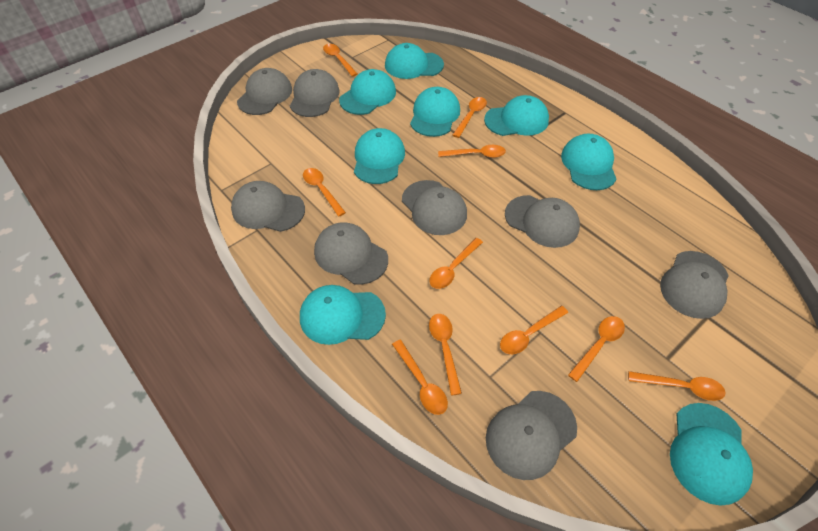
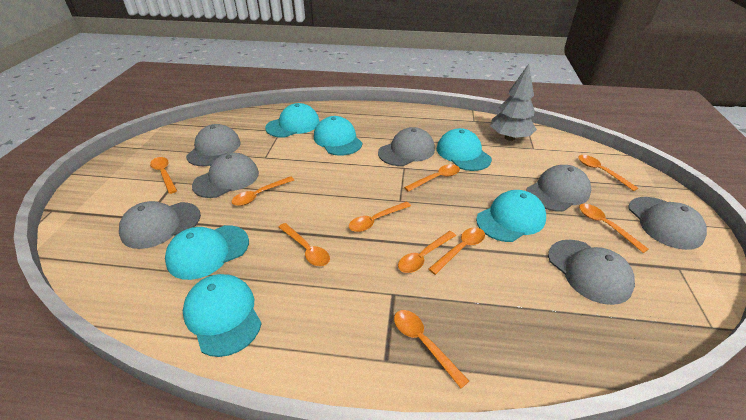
grey cap: 8 -> 7
grey tree: 0 -> 1
turquoise cap: 8 -> 6

